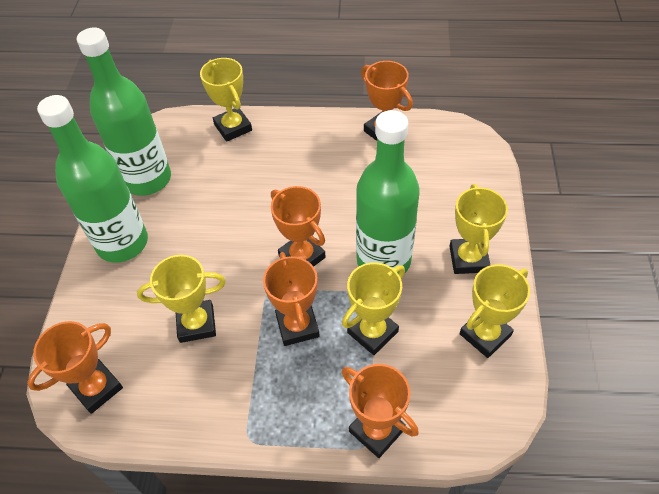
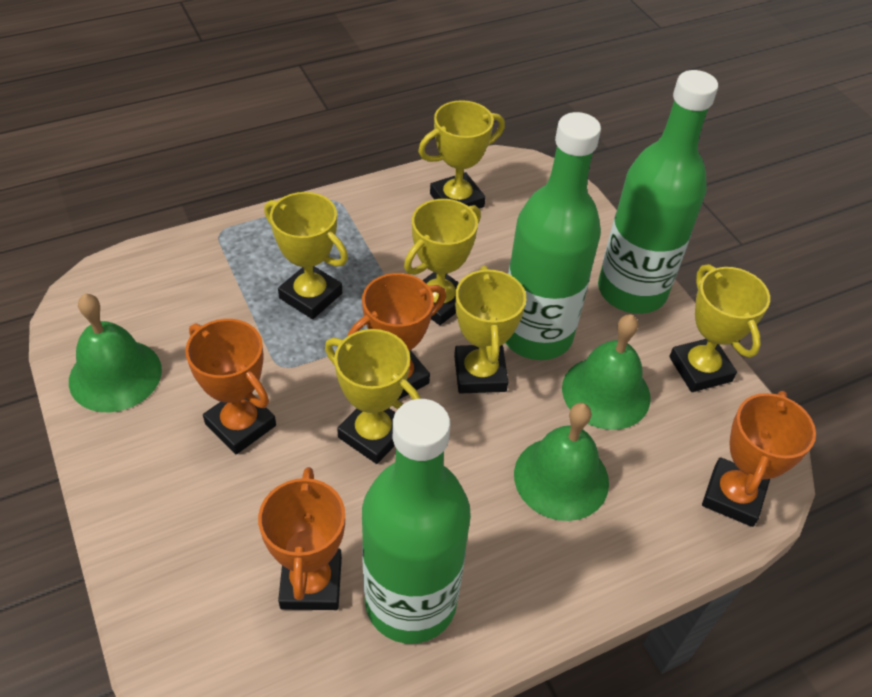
green bell: 0 -> 3
orange trophy: 5 -> 4
yellow trophy: 5 -> 6

